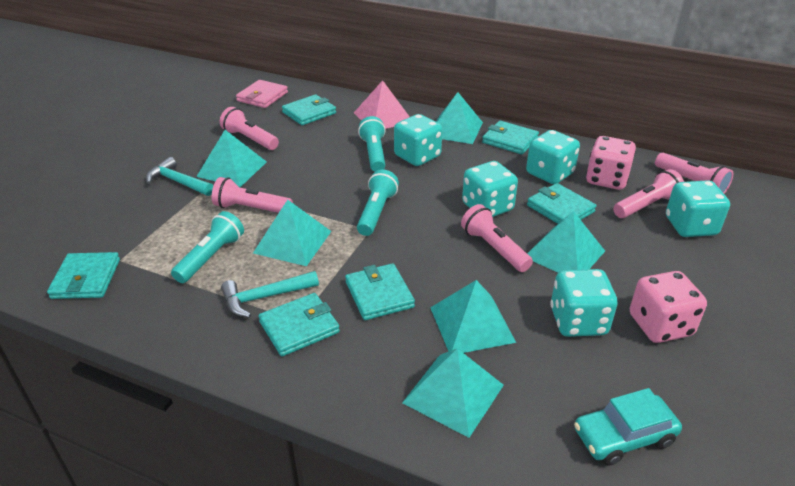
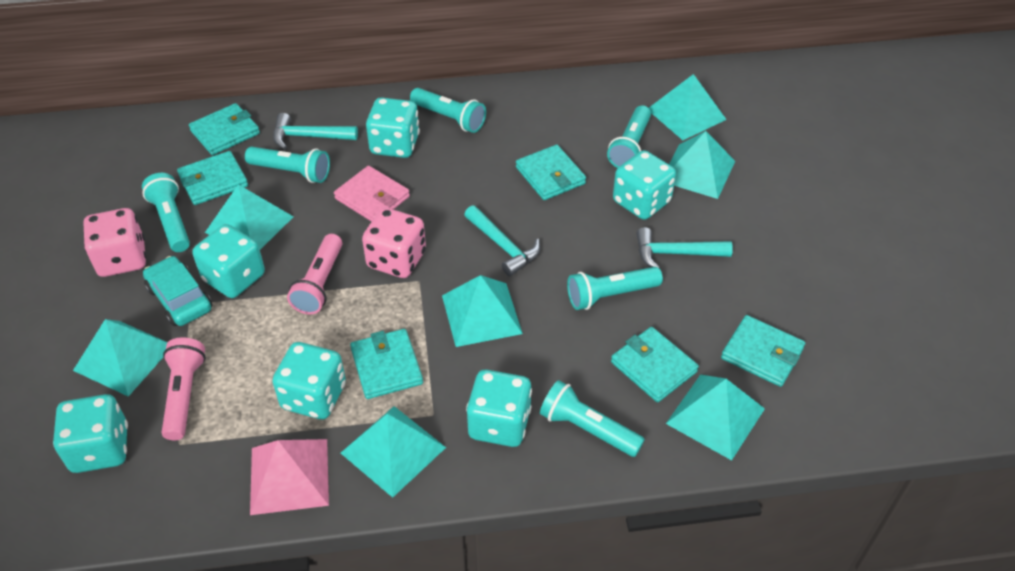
pink flashlight: 5 -> 2
turquoise dice: 5 -> 6
turquoise flashlight: 3 -> 6
turquoise hammer: 2 -> 3
turquoise pyramid: 6 -> 7

